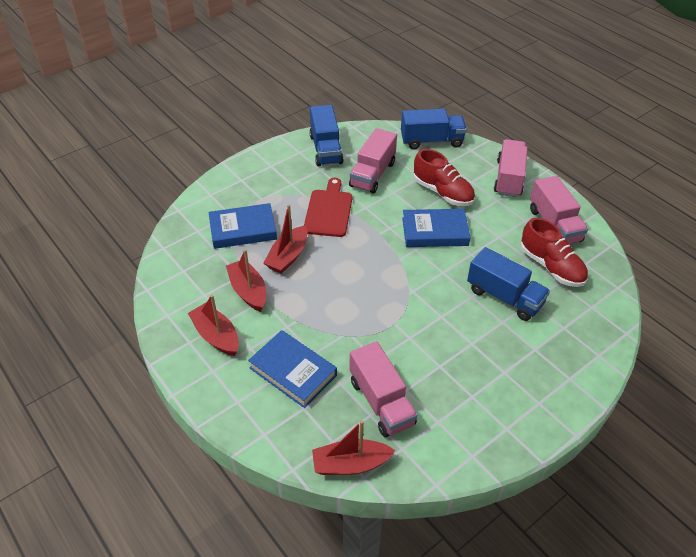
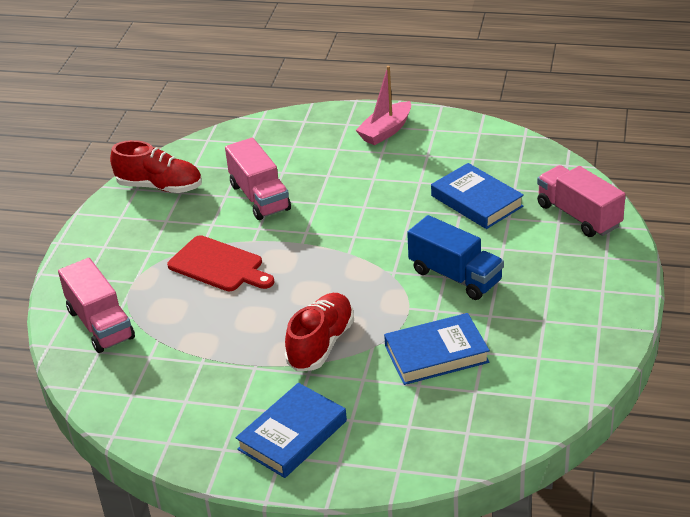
blue truck: 3 -> 1
pink boat: 0 -> 1
pink truck: 4 -> 3
red boat: 4 -> 0

